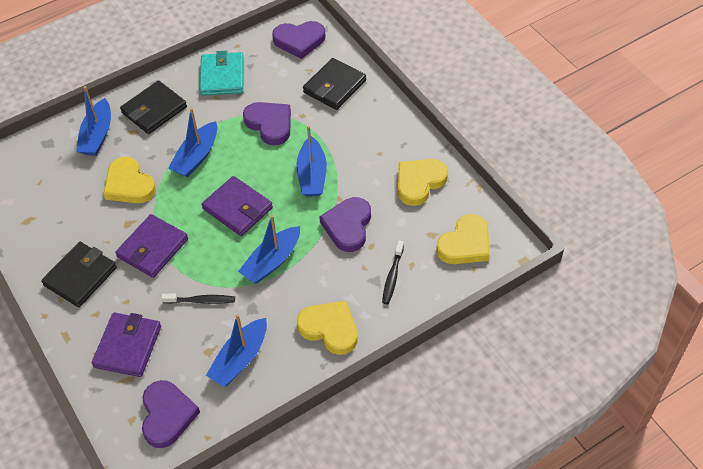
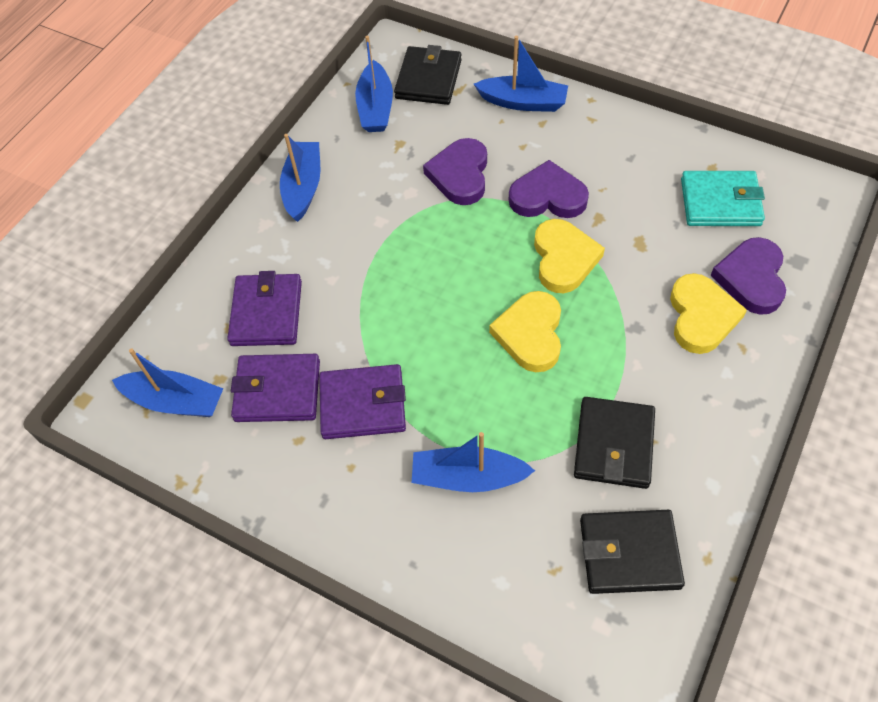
black toothbrush: 2 -> 0
purple heart: 4 -> 3
yellow heart: 4 -> 3

